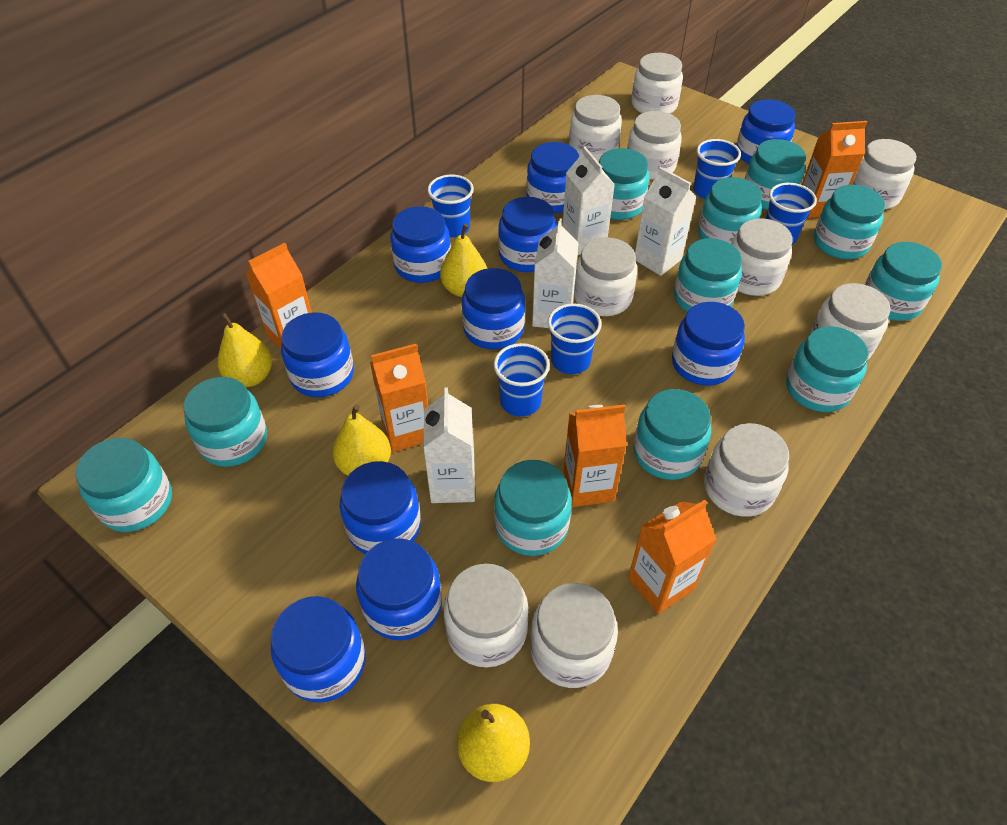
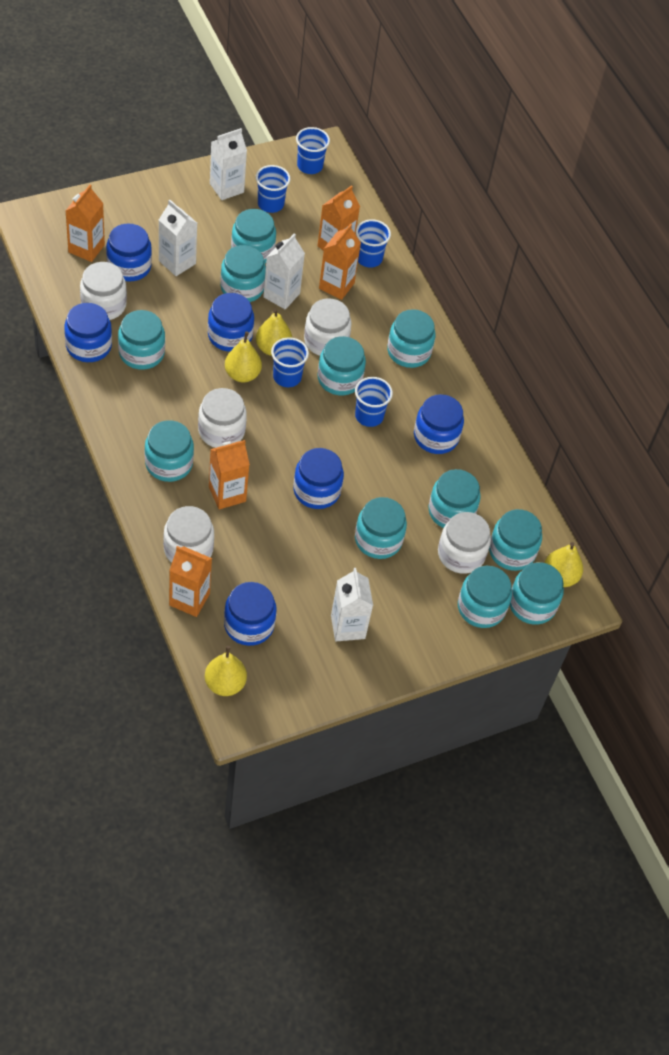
blue jar: 10 -> 6
white jar: 10 -> 5

